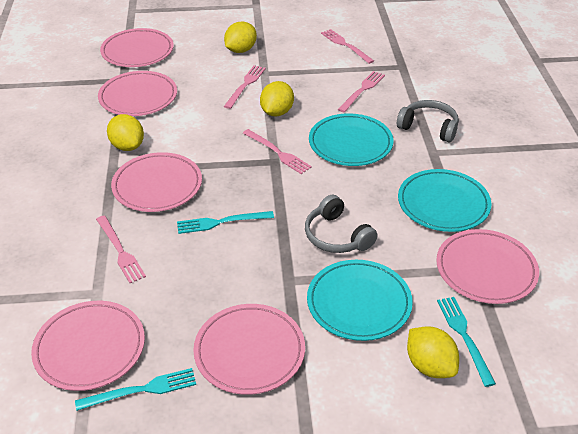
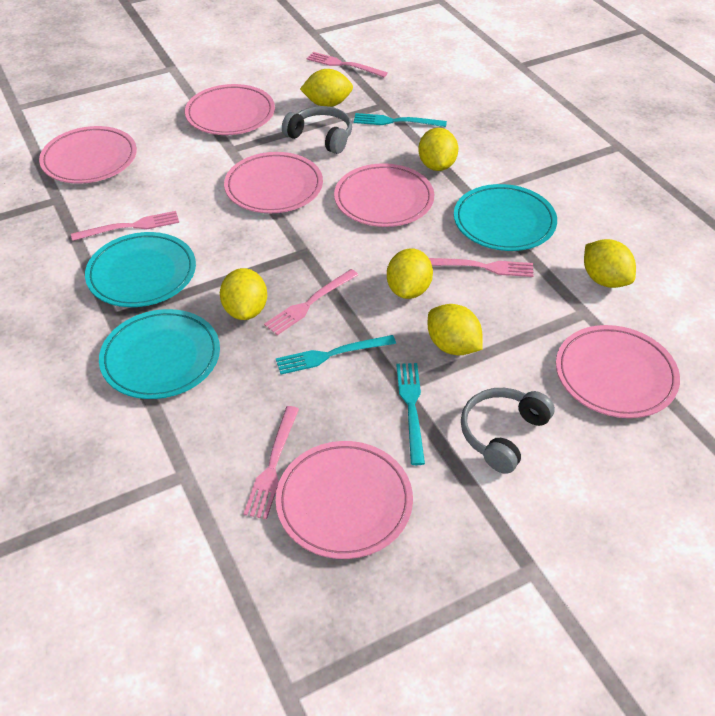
yellow lemon: 4 -> 6

